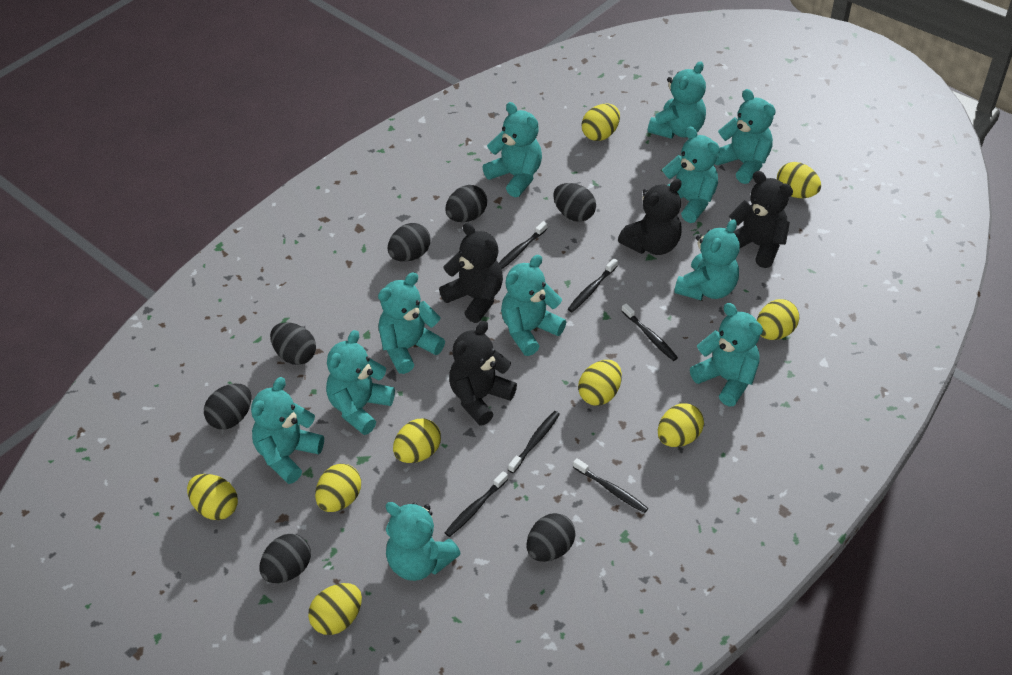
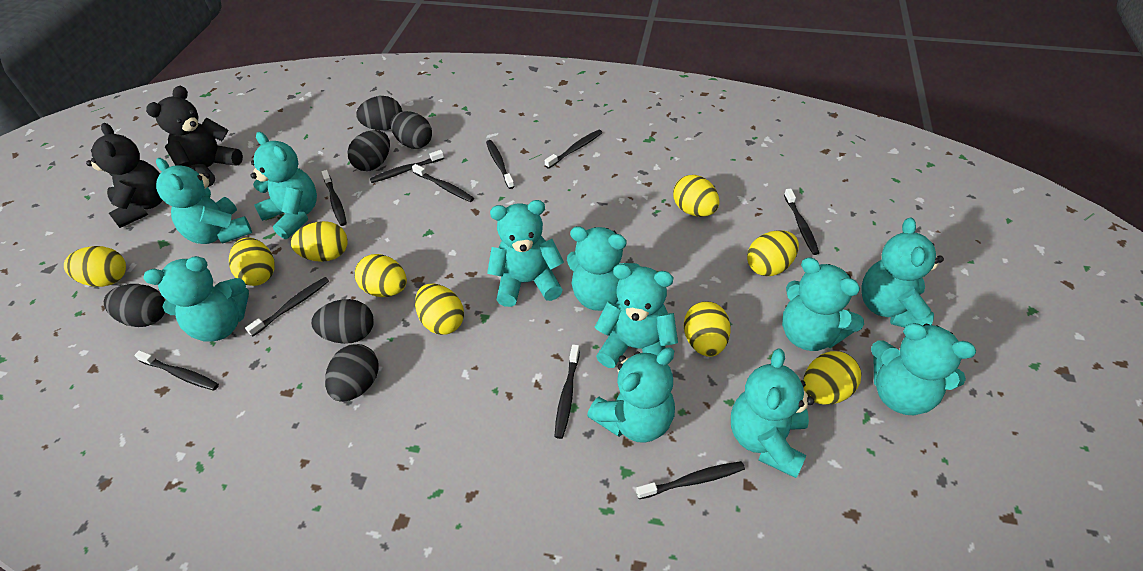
black egg: 7 -> 6
black teddy bear: 4 -> 2
black toothbrush: 6 -> 10

